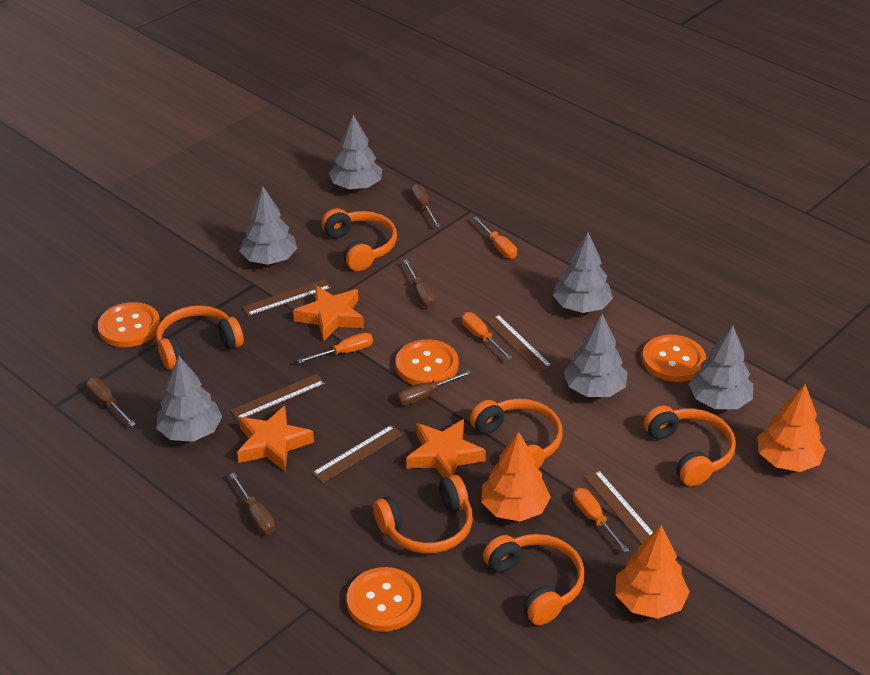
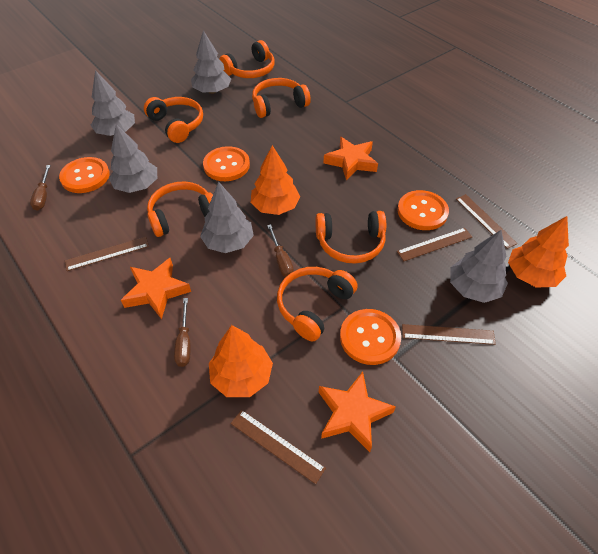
brown screwdriver: 5 -> 3
grey tree: 6 -> 5
orange screwdriver: 4 -> 0

